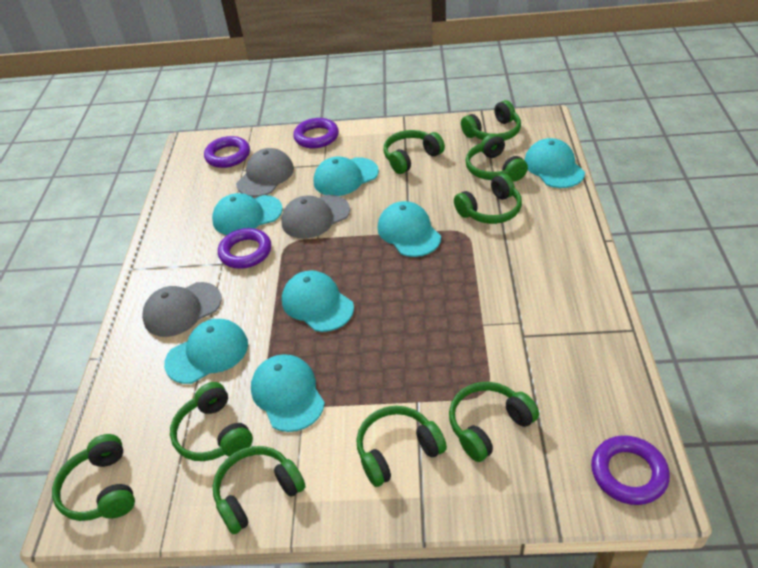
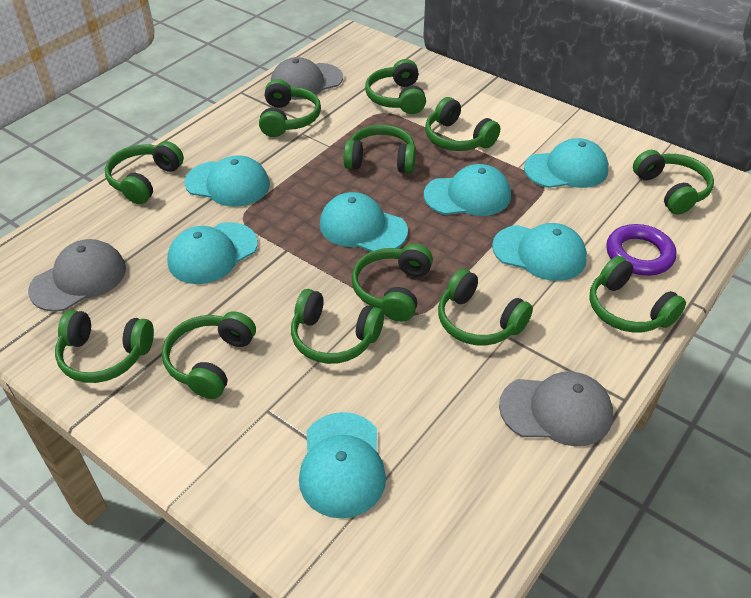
green headphones: 9 -> 12
purple ring: 4 -> 1

